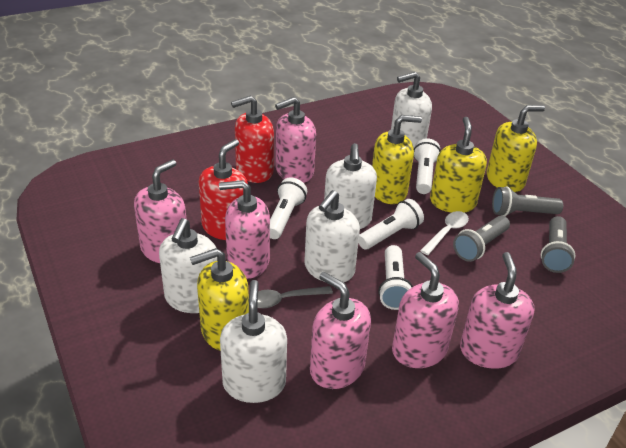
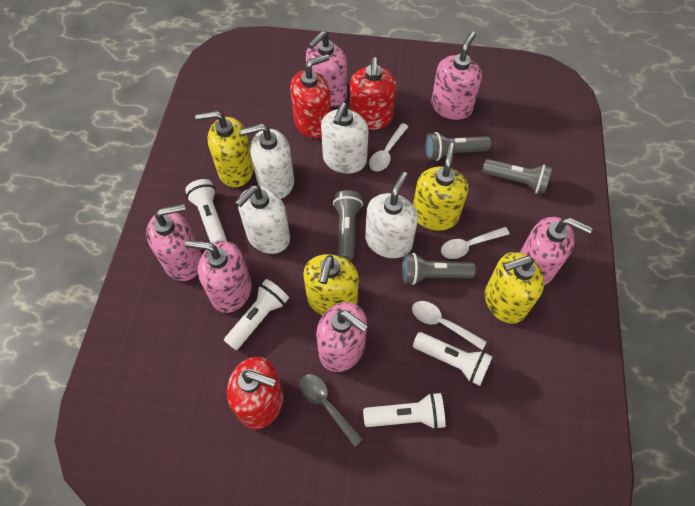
grey flashlight: 3 -> 4
red soap dispenser: 2 -> 3
white soap dispenser: 5 -> 4
white spoon: 1 -> 3

